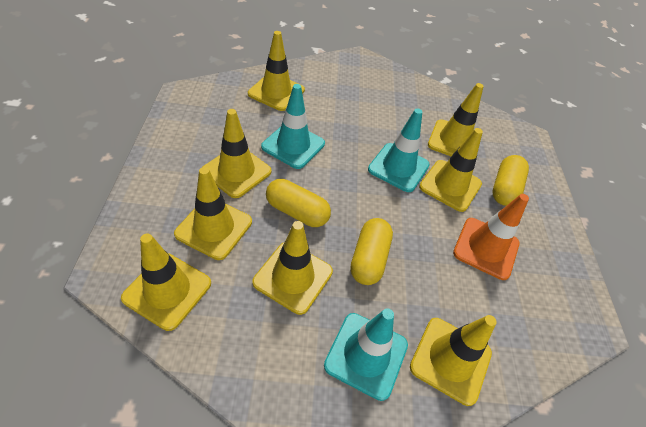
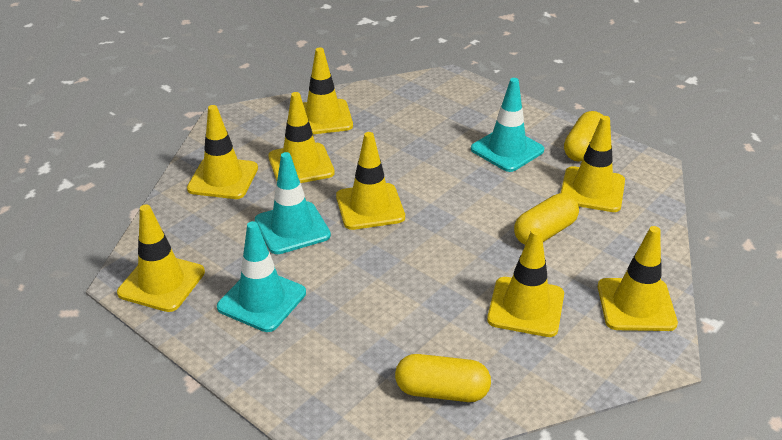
orange traffic cone: 1 -> 0

